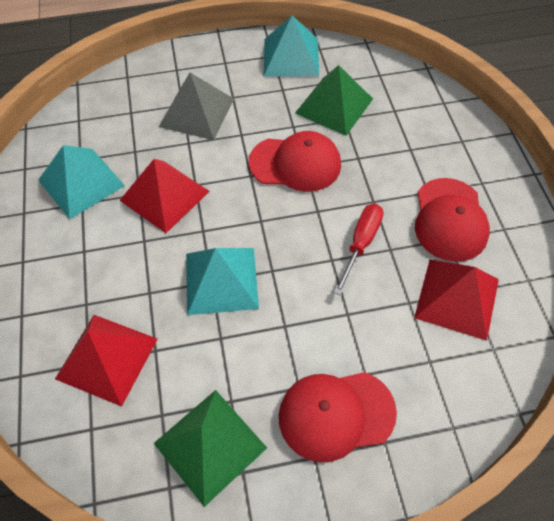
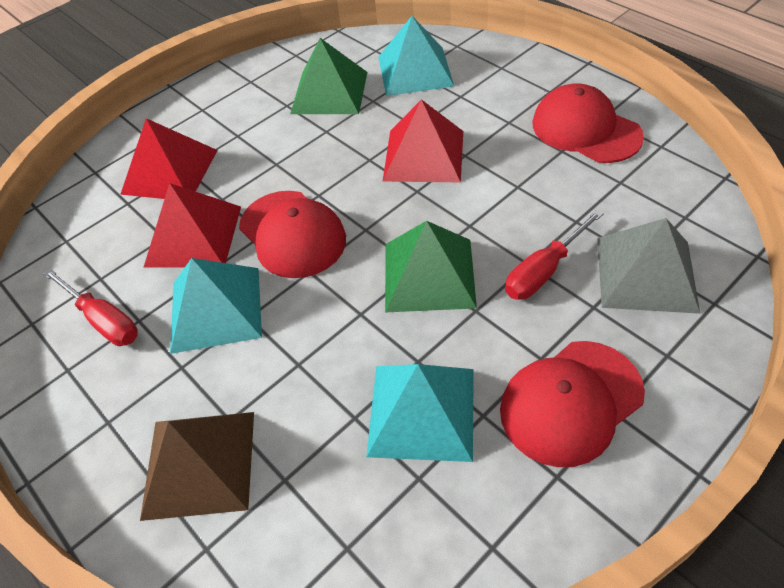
brown pyramid: 0 -> 1
red screwdriver: 1 -> 2

